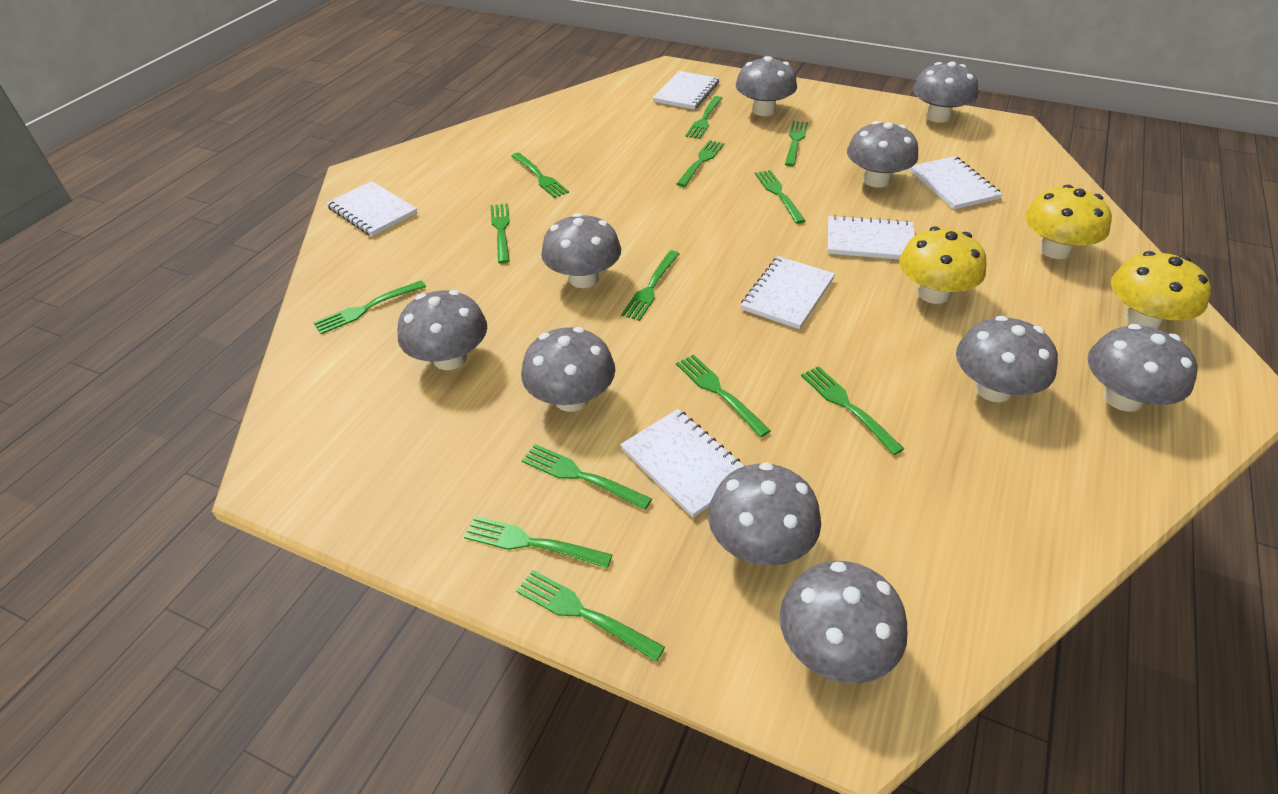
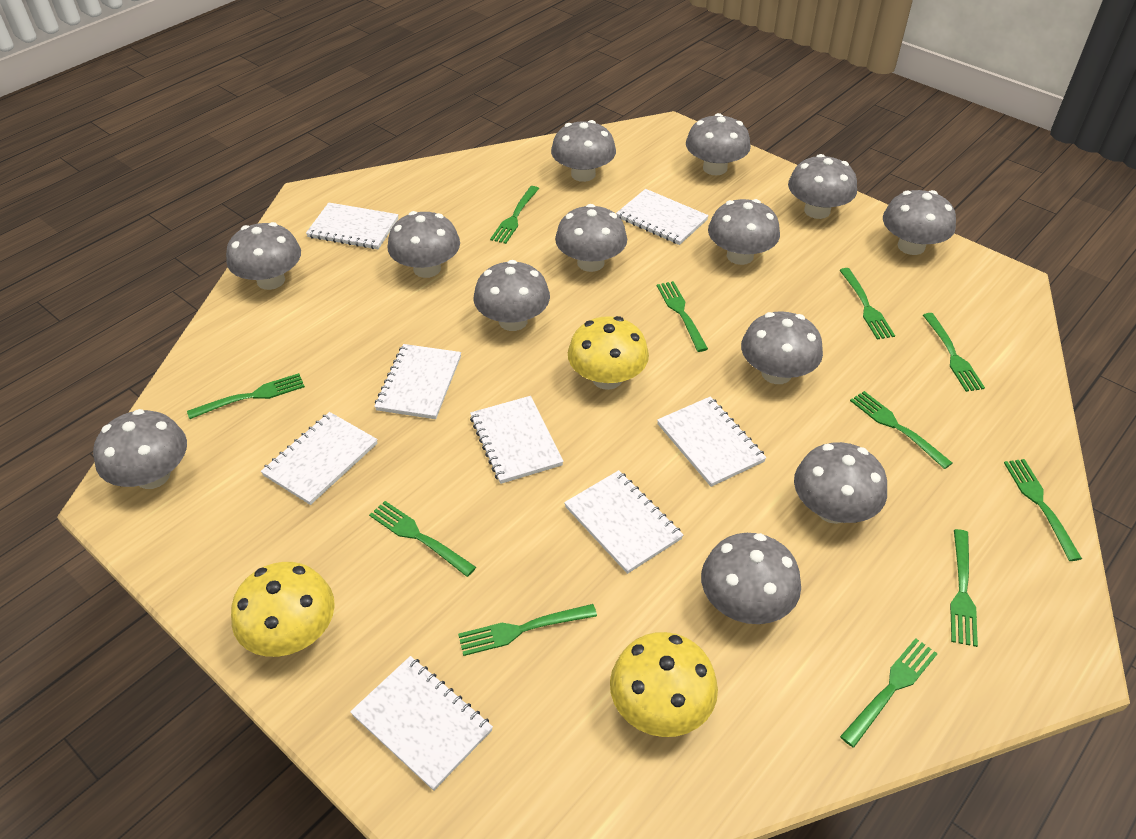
green fork: 13 -> 11
grey mushroom: 10 -> 13
white notebook: 6 -> 8

